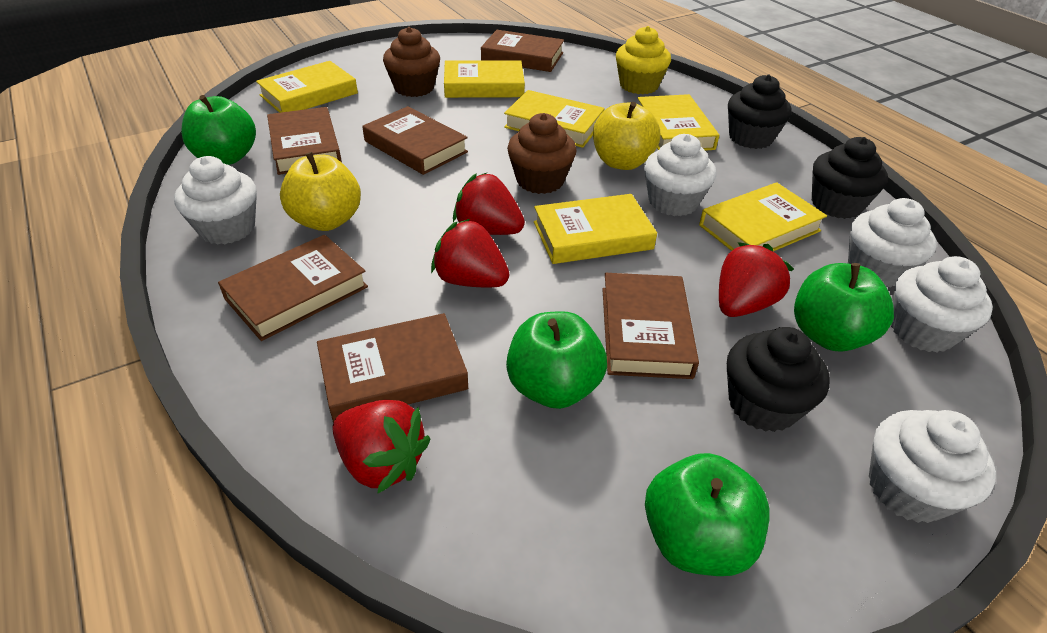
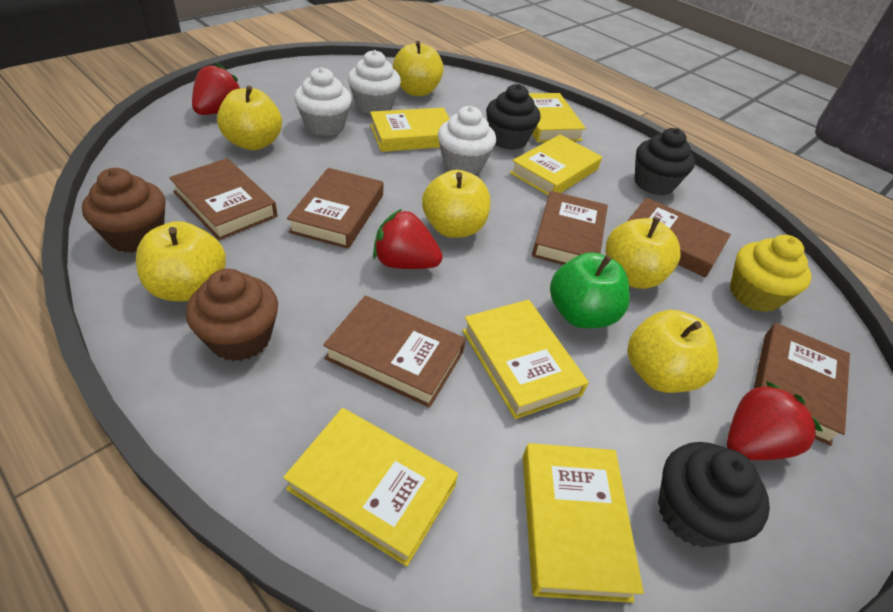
green apple: 4 -> 1
red strawberry: 4 -> 3
white cupcake: 5 -> 3
yellow apple: 2 -> 6

